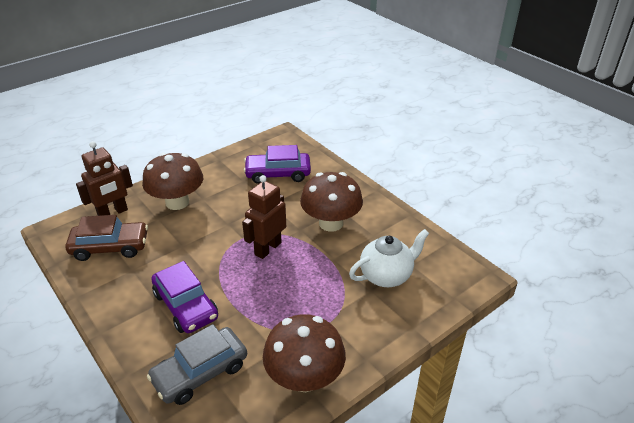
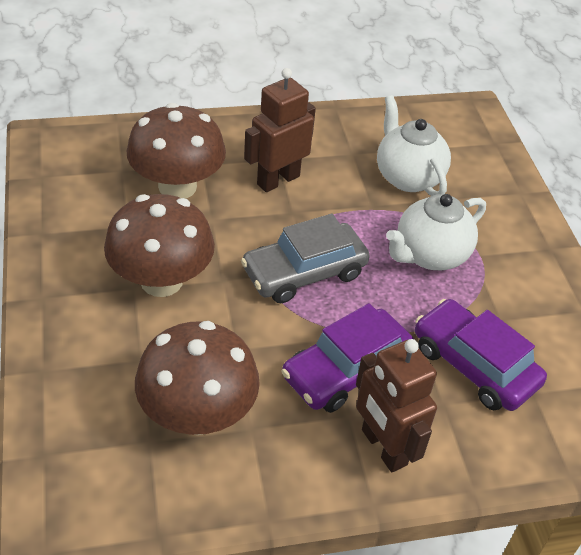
brown car: 1 -> 0
white teapot: 1 -> 2

